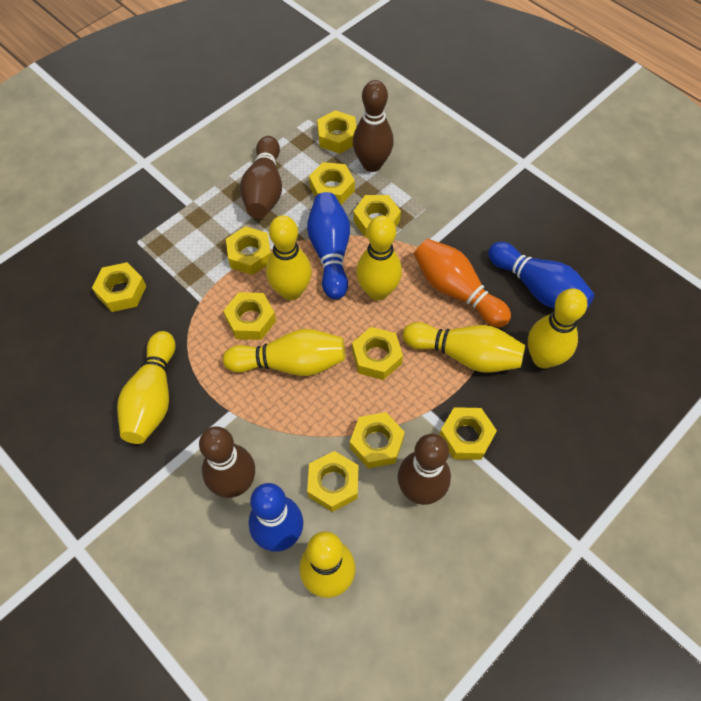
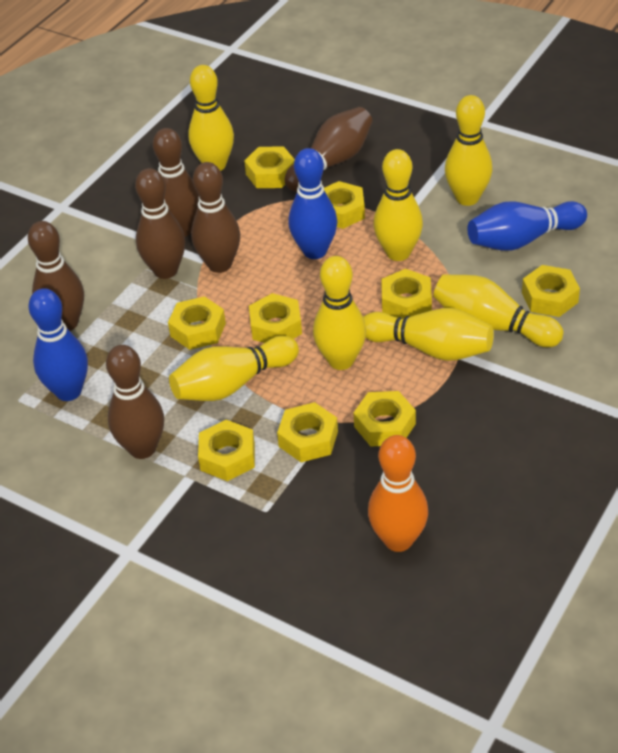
brown bowling pin: 4 -> 6
yellow nut: 10 -> 9

